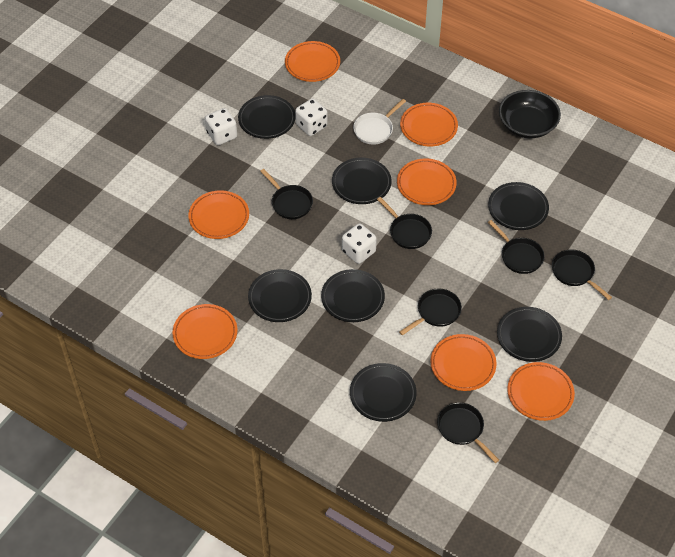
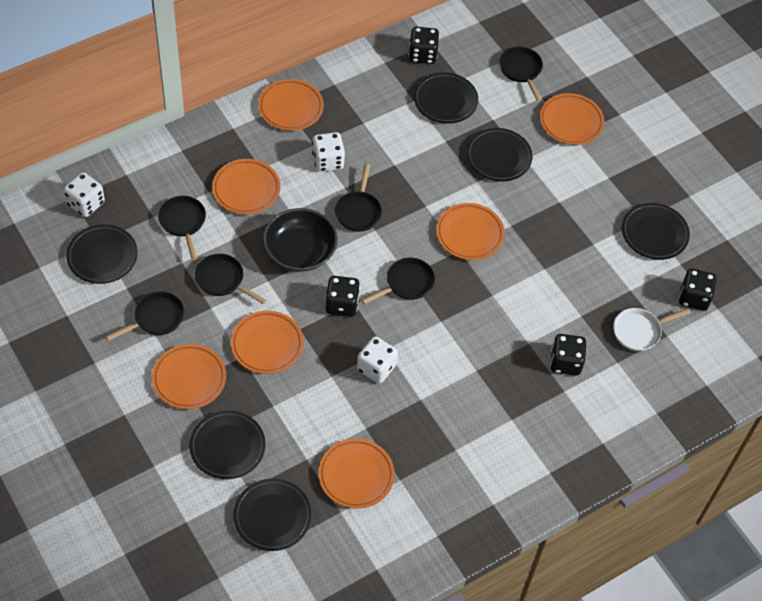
black dice: 0 -> 4
black plate: 7 -> 6

